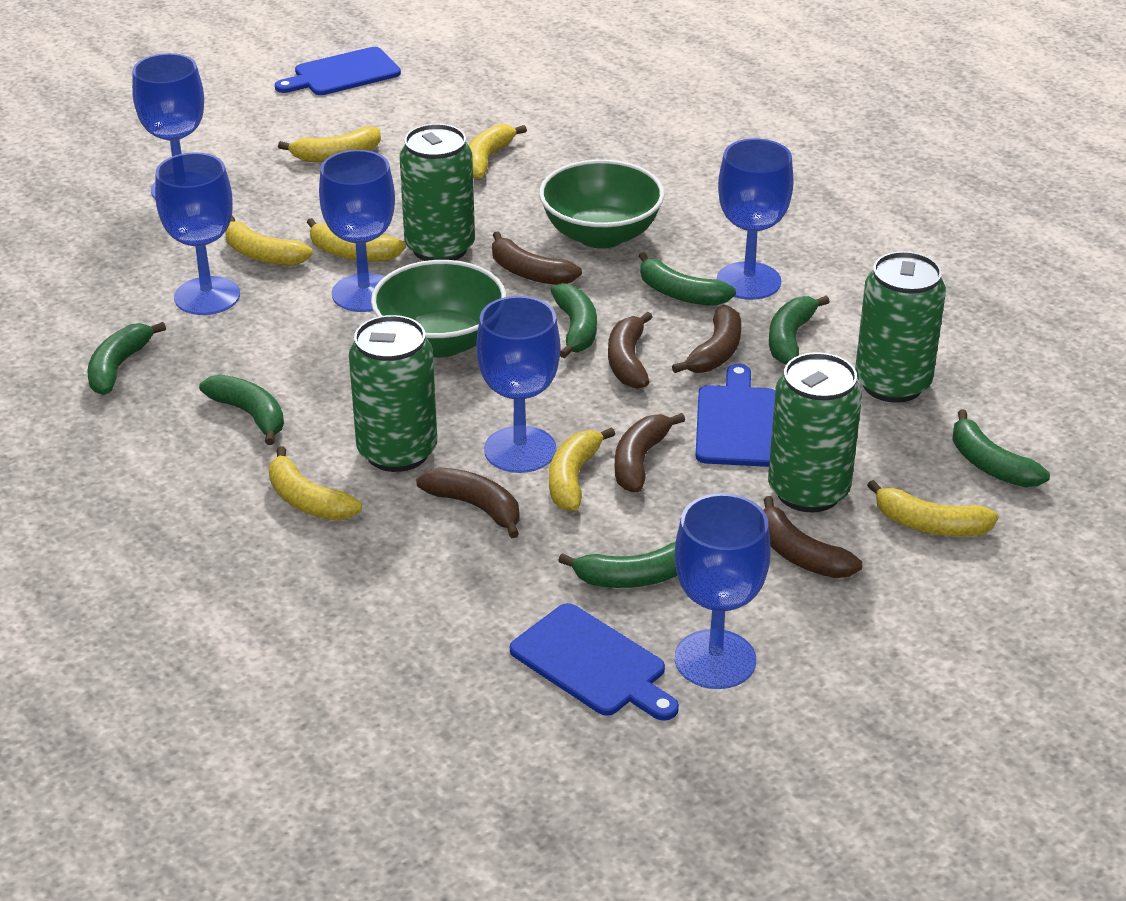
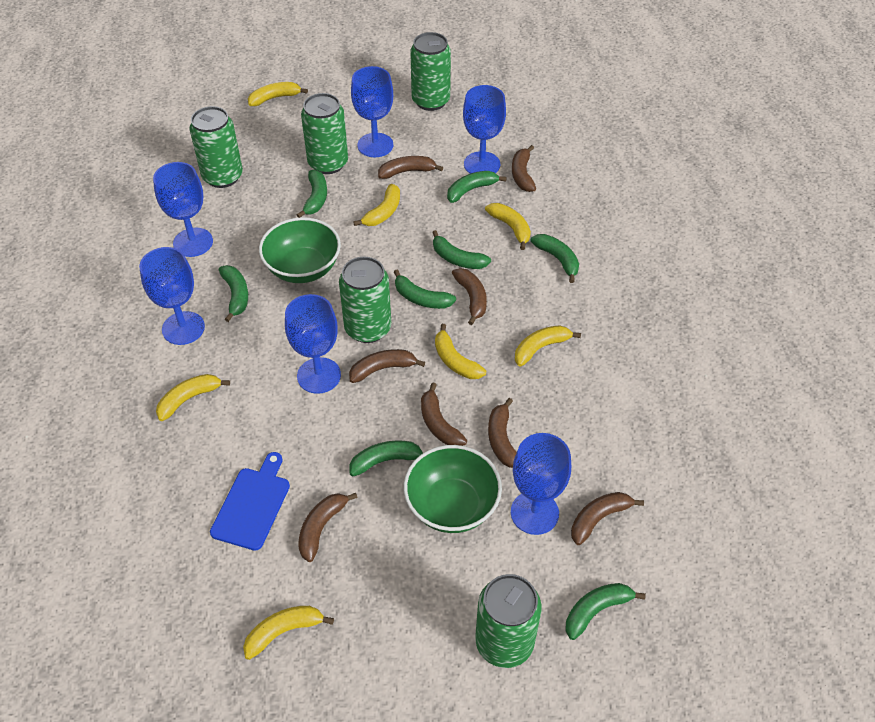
blue cutting board: 3 -> 1
brown banana: 6 -> 8
green banana: 7 -> 8
green can: 4 -> 5

